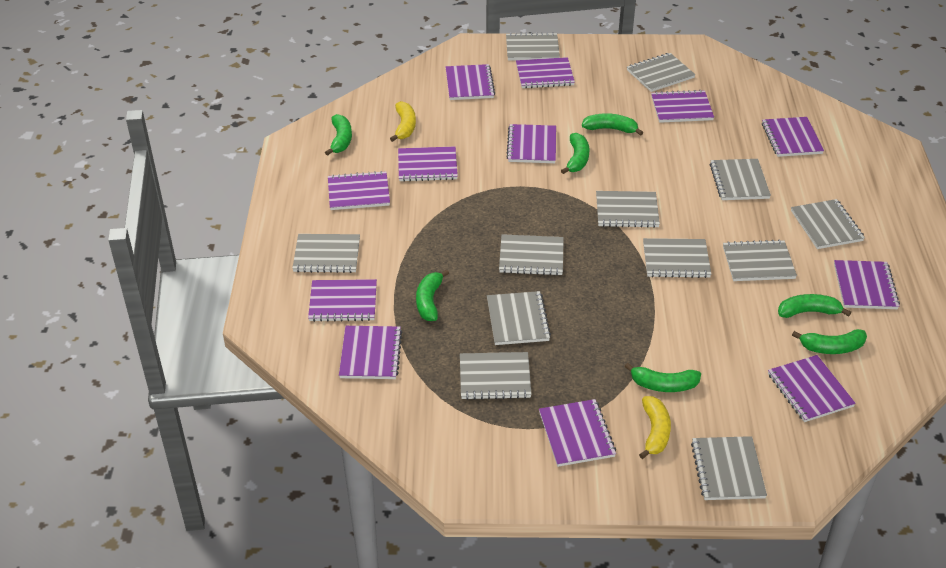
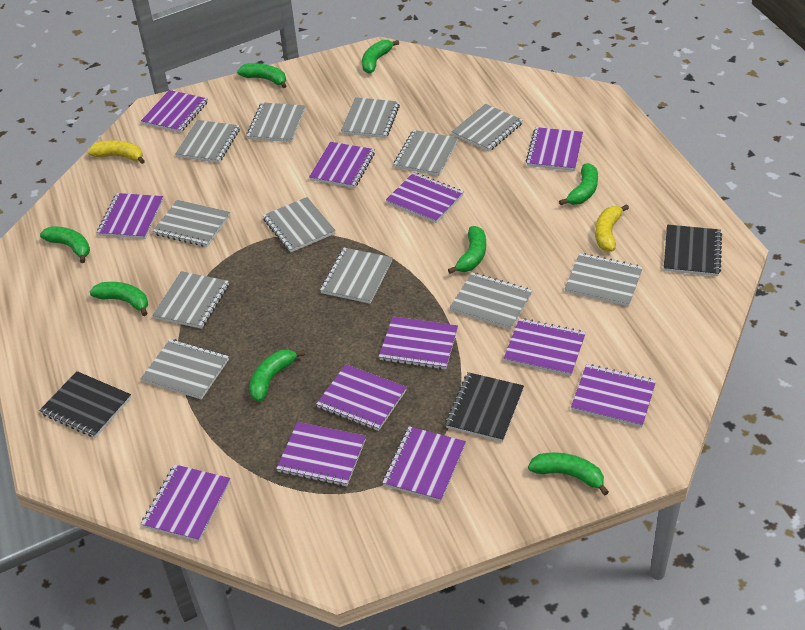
black notebook: 0 -> 3
green banana: 7 -> 8

